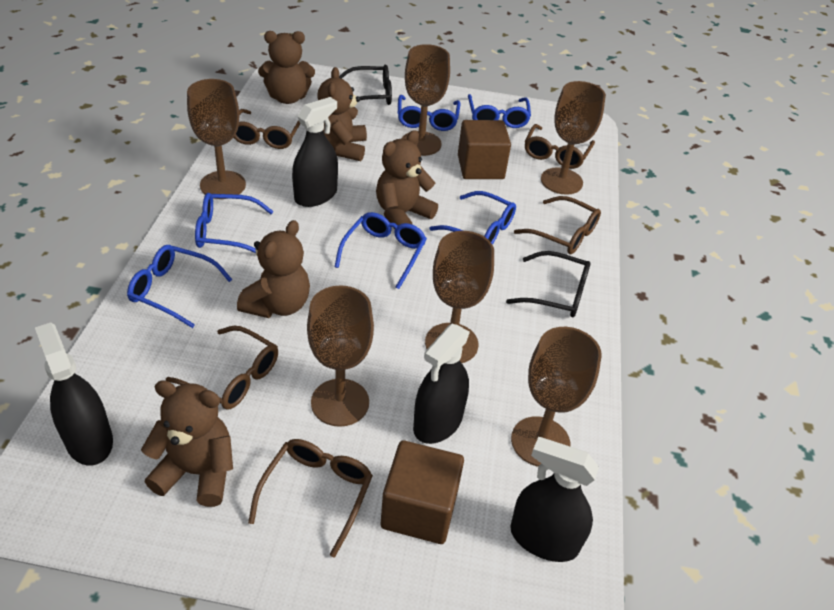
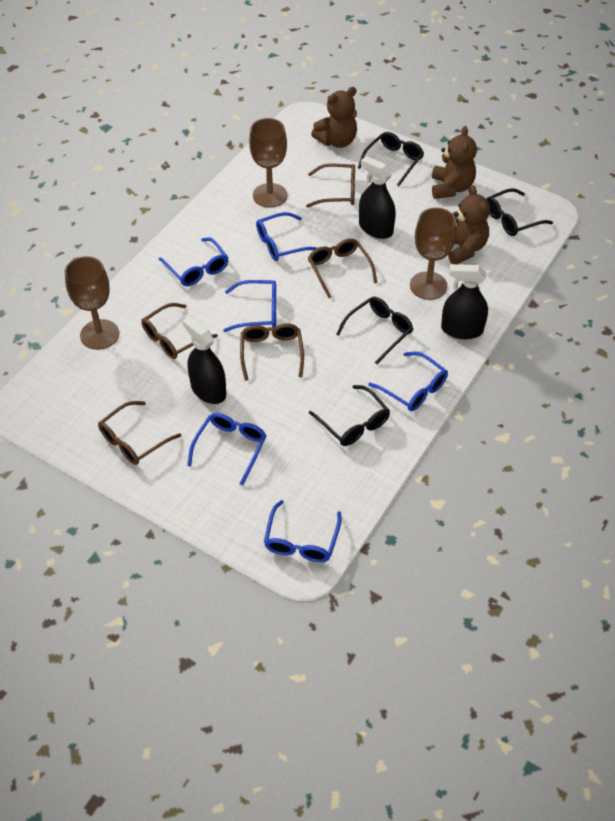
black glasses: 2 -> 4
black spray bottle: 4 -> 3
brown cube: 2 -> 0
brown goblet: 6 -> 3
brown teddy bear: 5 -> 3

